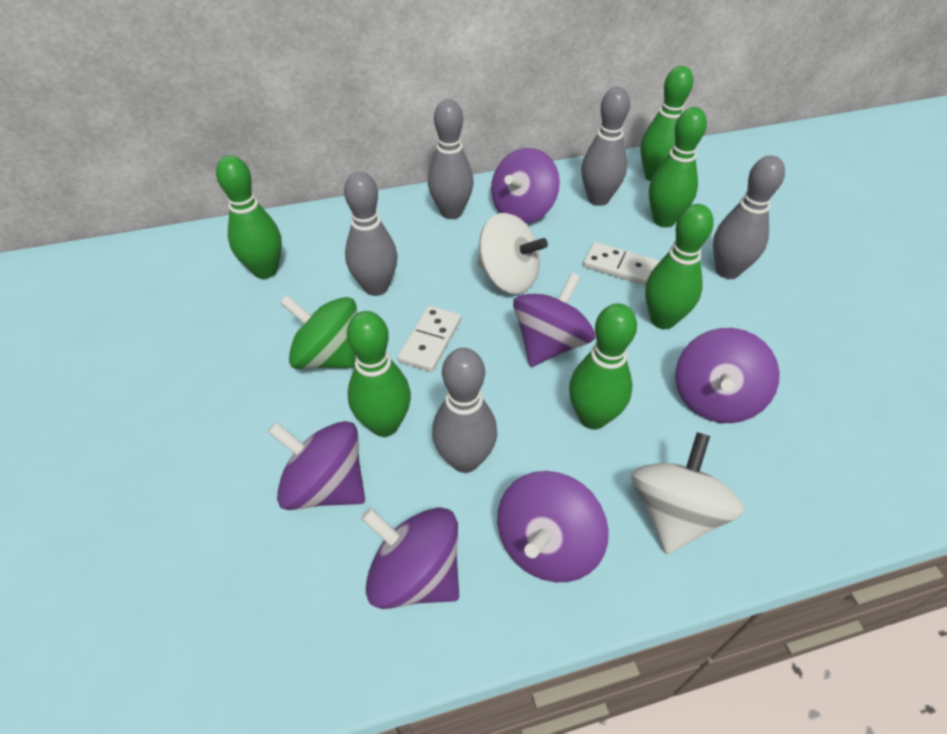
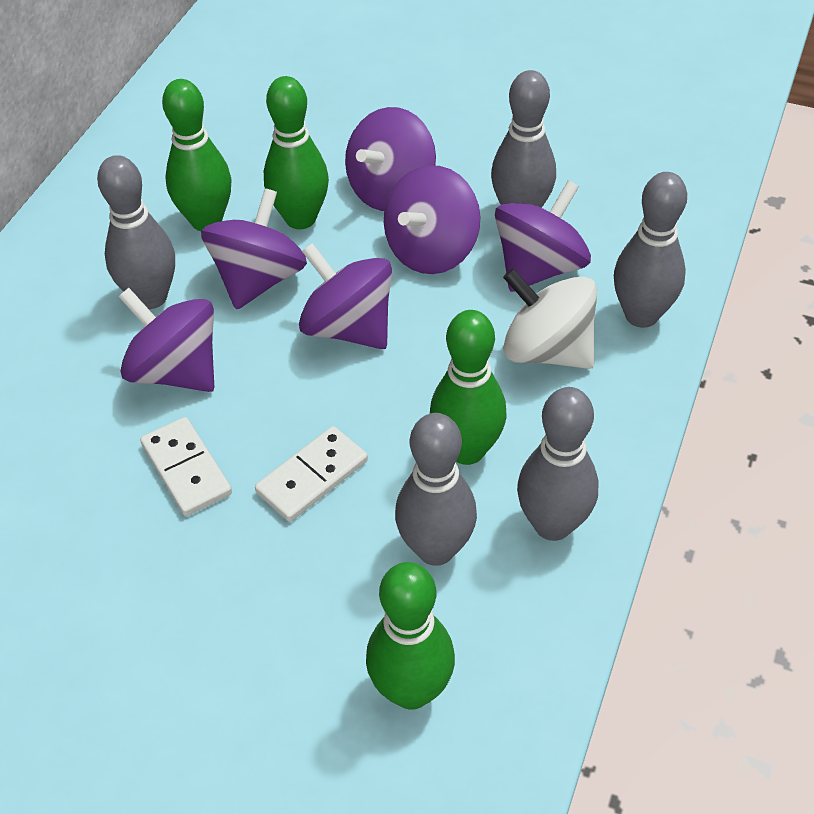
green bowling pin: 6 -> 4
green spinning top: 1 -> 0
white spinning top: 2 -> 1

